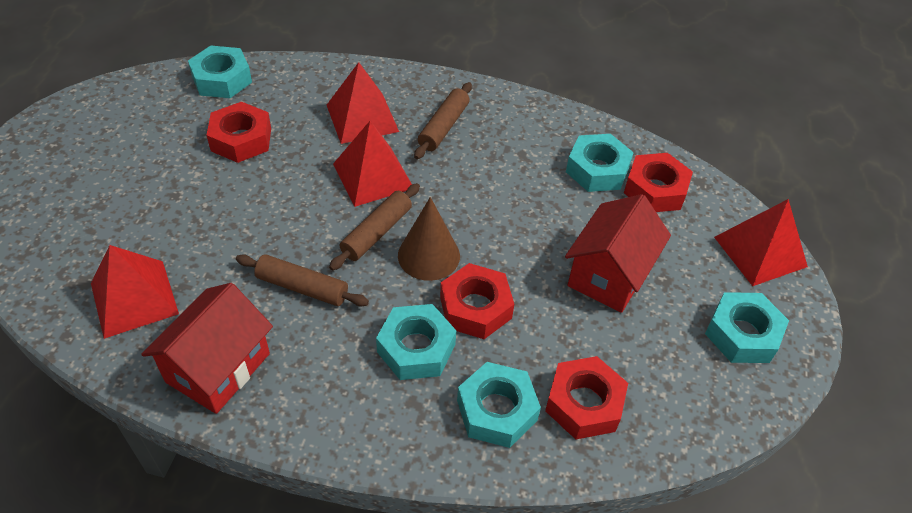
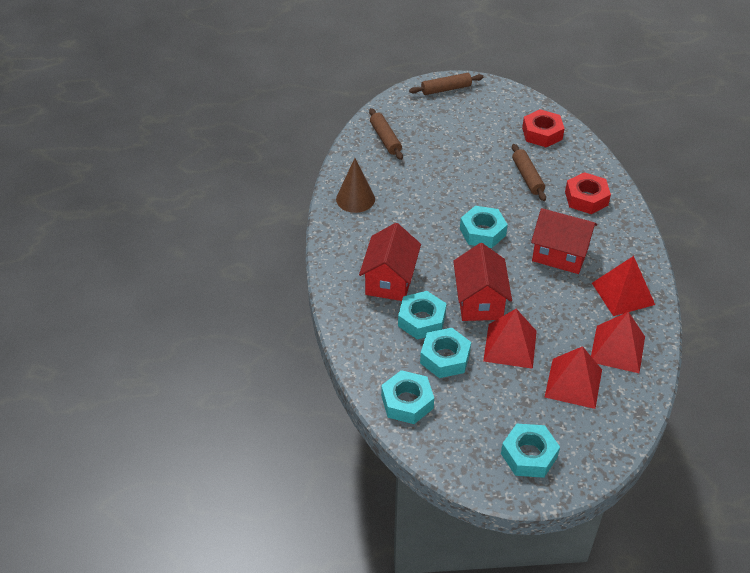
red house: 2 -> 3
red nut: 4 -> 2

